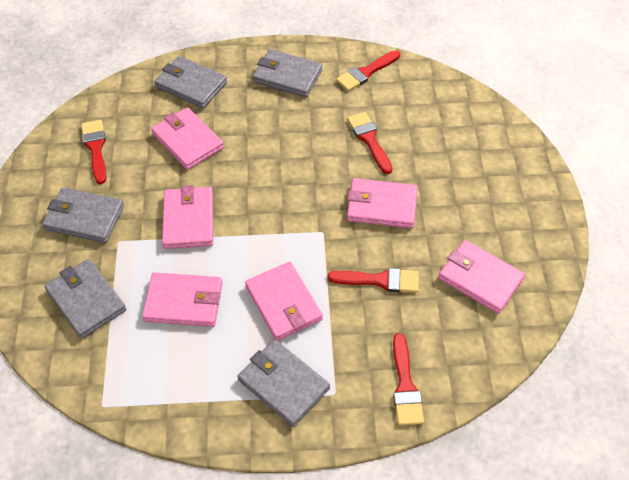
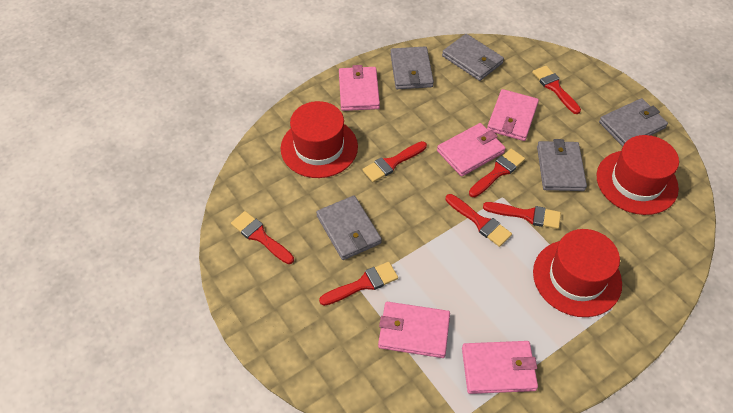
pink wallet: 6 -> 5
red brush: 5 -> 7
red hat: 0 -> 3

